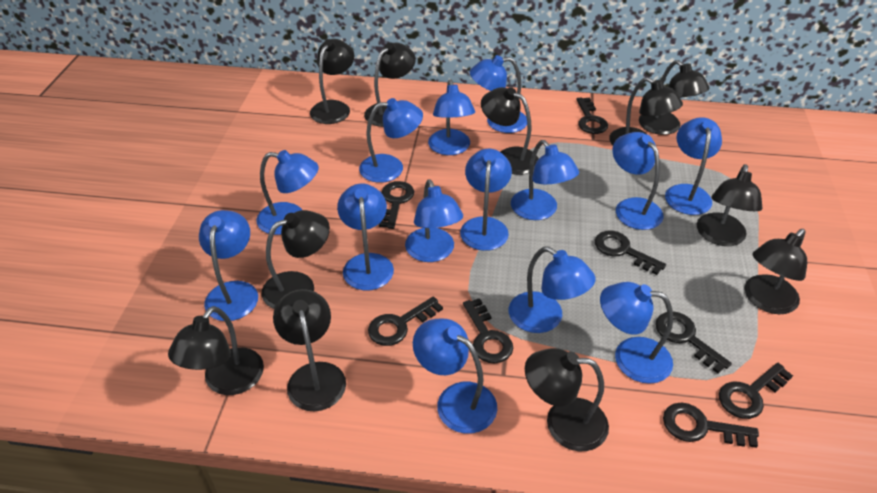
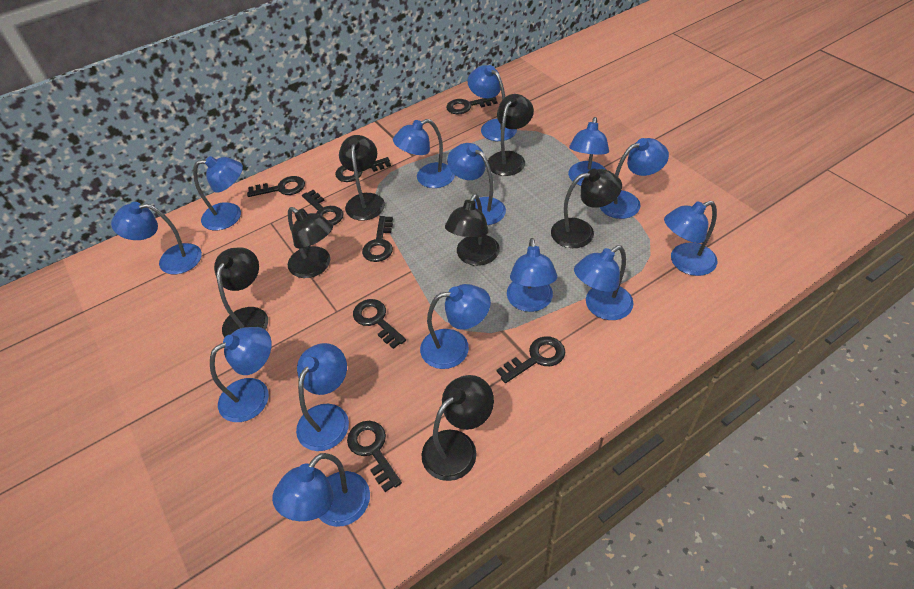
black lamp: 11 -> 7

